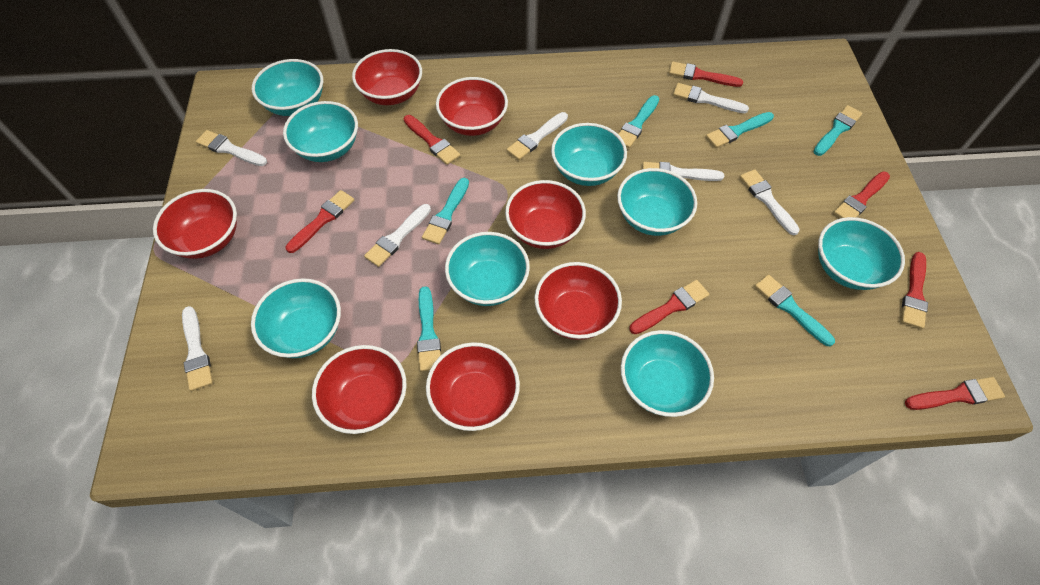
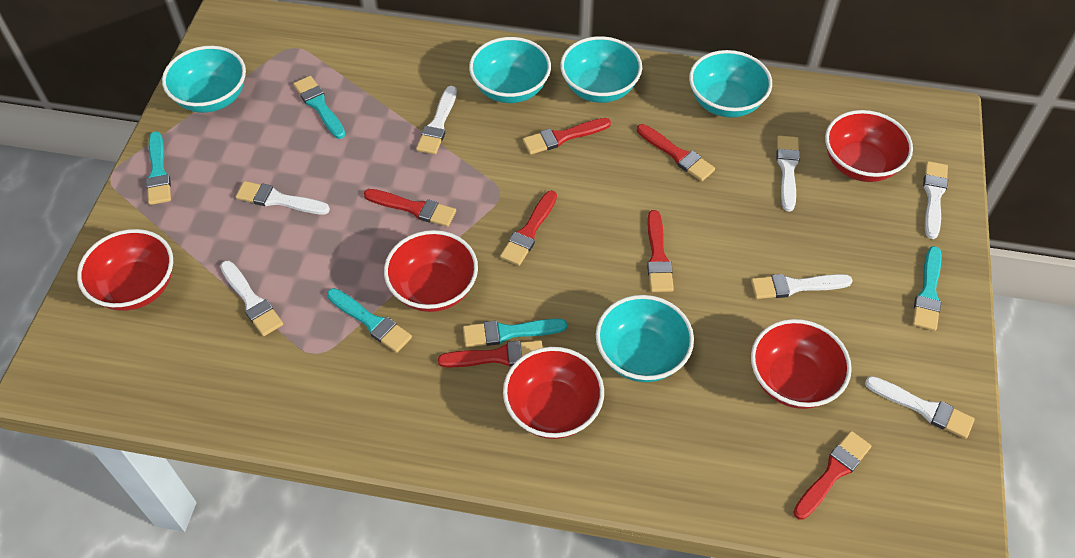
red bowl: 7 -> 5
turquoise bowl: 8 -> 5
turquoise brush: 6 -> 5

